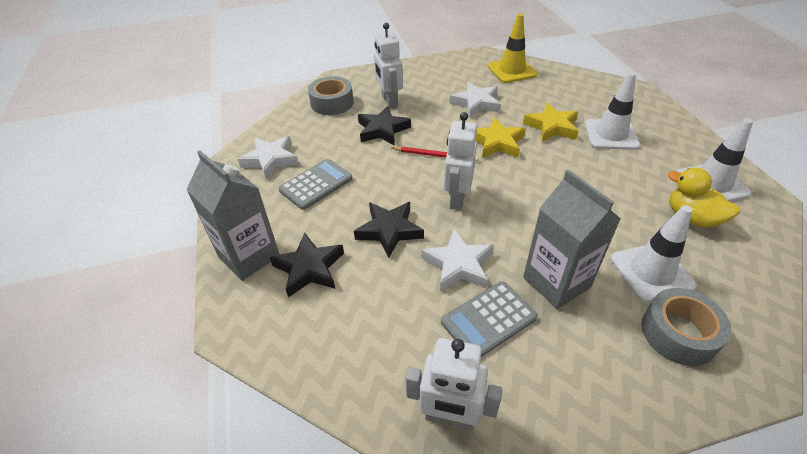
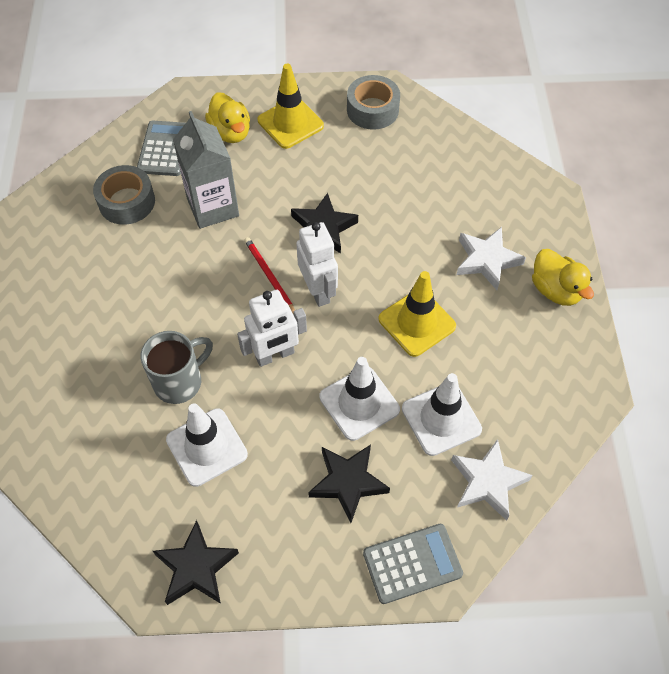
grey carton: 2 -> 1
grey mug: 0 -> 1
white robot: 3 -> 2
white star: 3 -> 2
yellow duck: 1 -> 2
yellow star: 2 -> 0
yellow traffic cone: 1 -> 2

